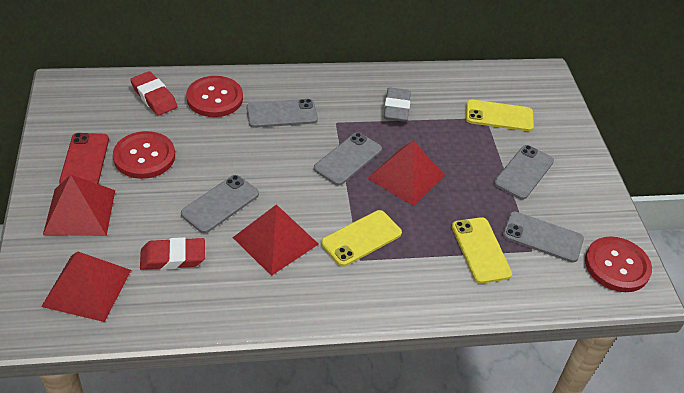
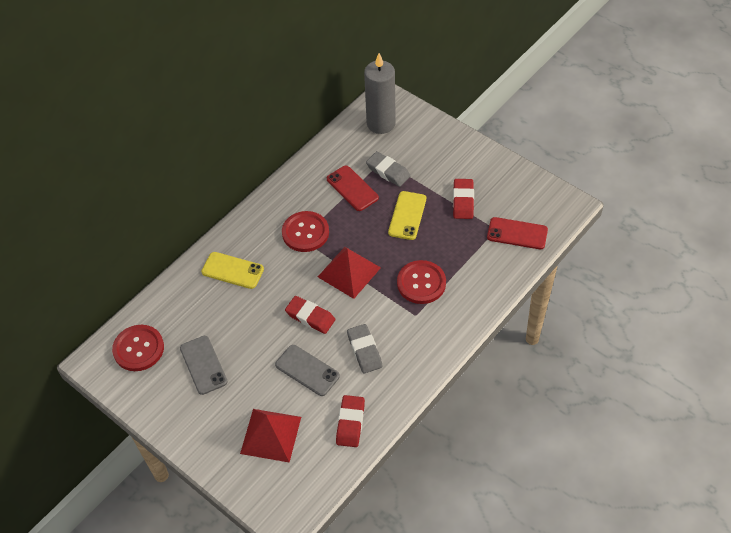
grey candle: 0 -> 1
grey eraser: 1 -> 2
grey phone: 5 -> 2
red eraser: 2 -> 3
red phone: 1 -> 2
red pyramid: 4 -> 2
yellow phone: 3 -> 2

